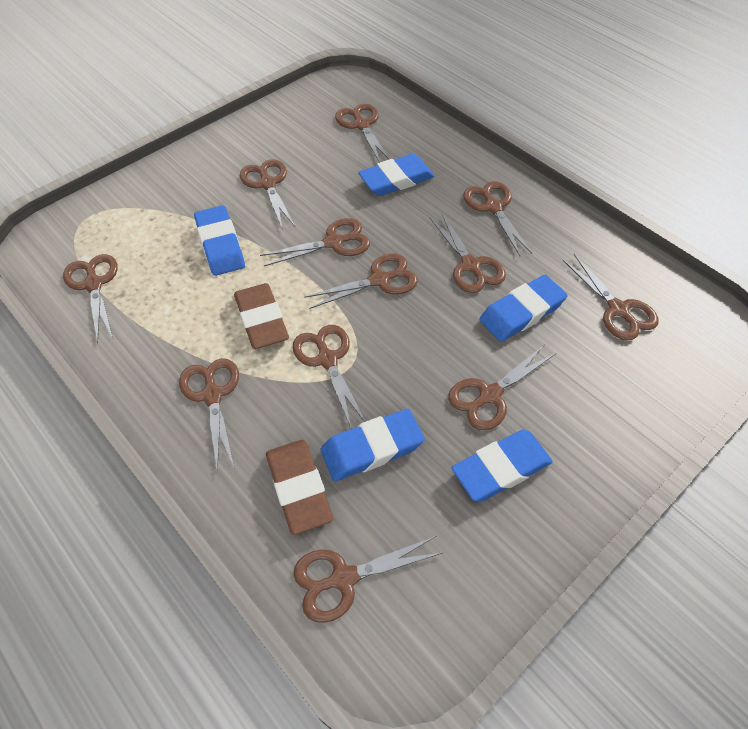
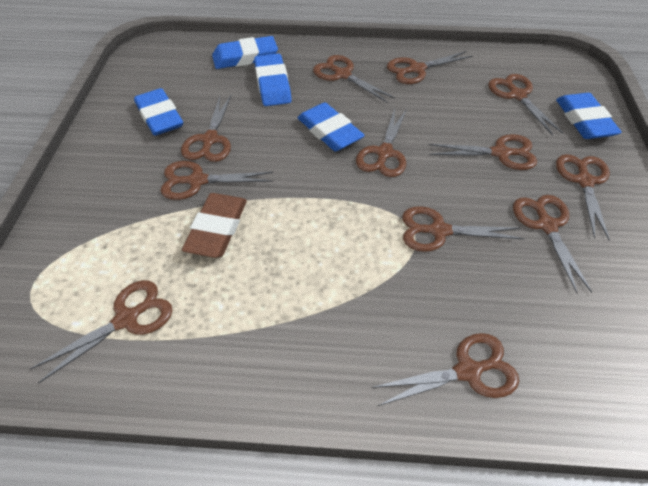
brown eraser: 2 -> 1

